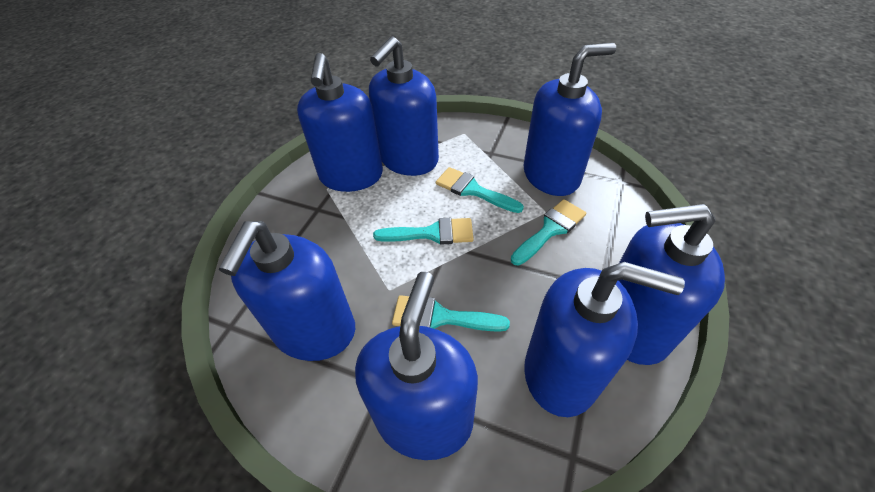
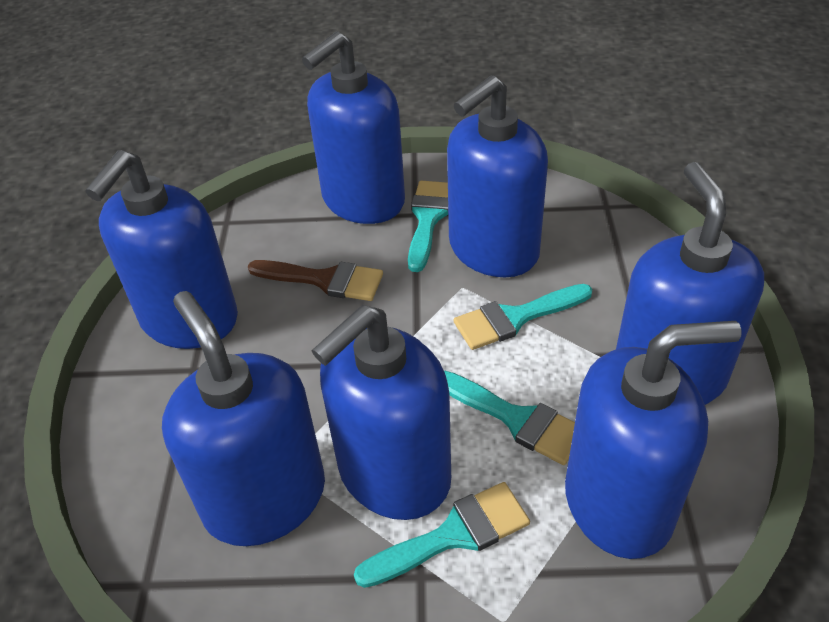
brown brush: 0 -> 1

